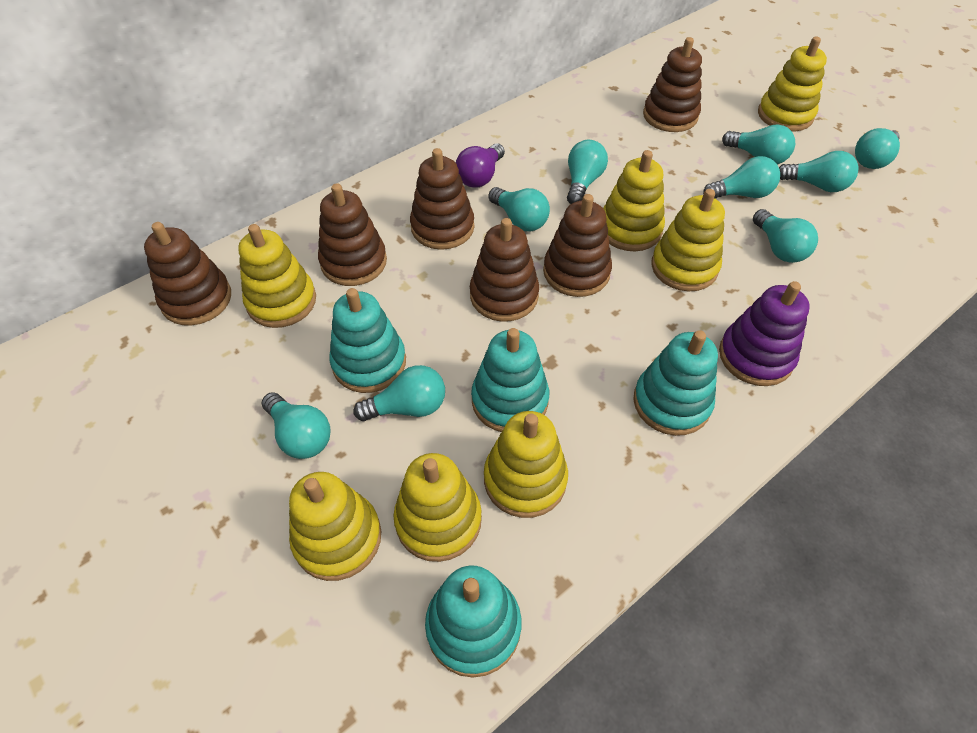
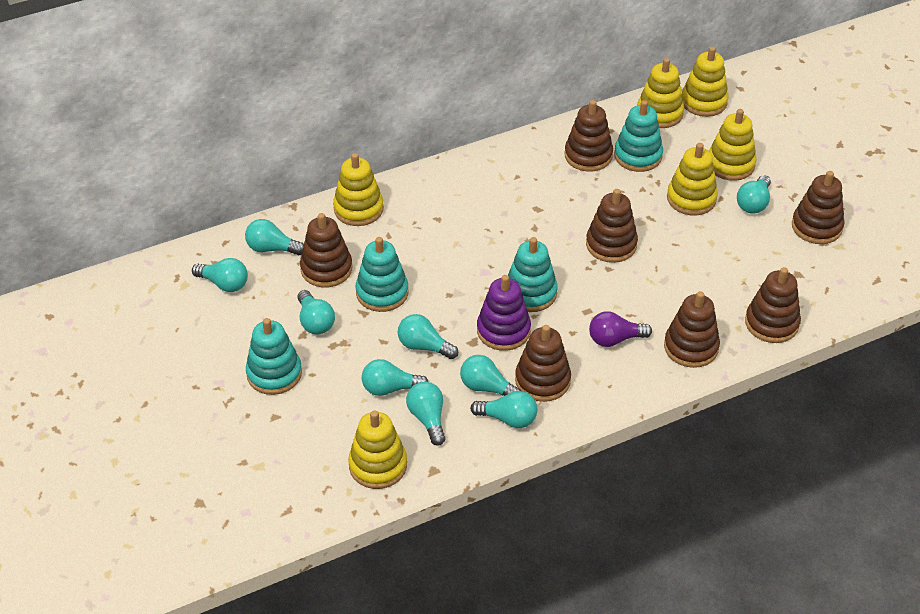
brown stacking toy: 6 -> 7
yellow stacking toy: 7 -> 6

